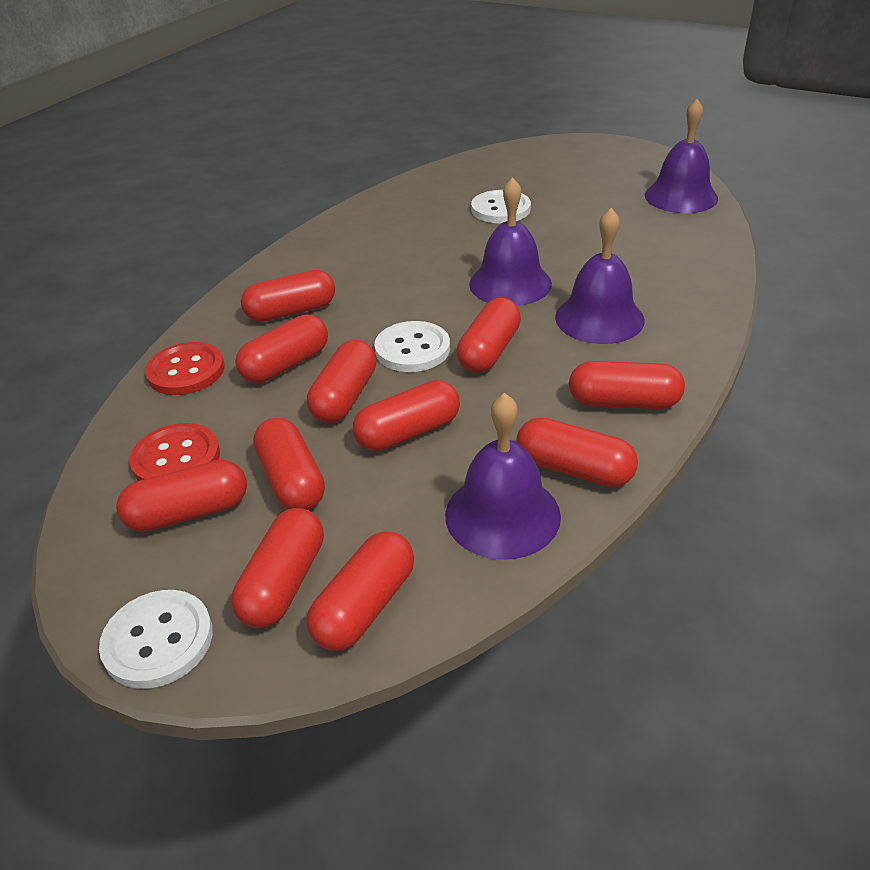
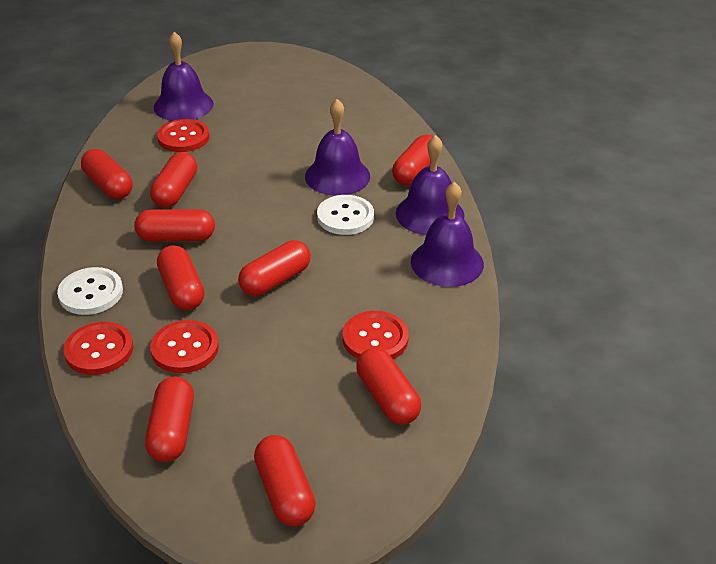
red button: 2 -> 4
red capsule: 11 -> 9
white button: 3 -> 2

